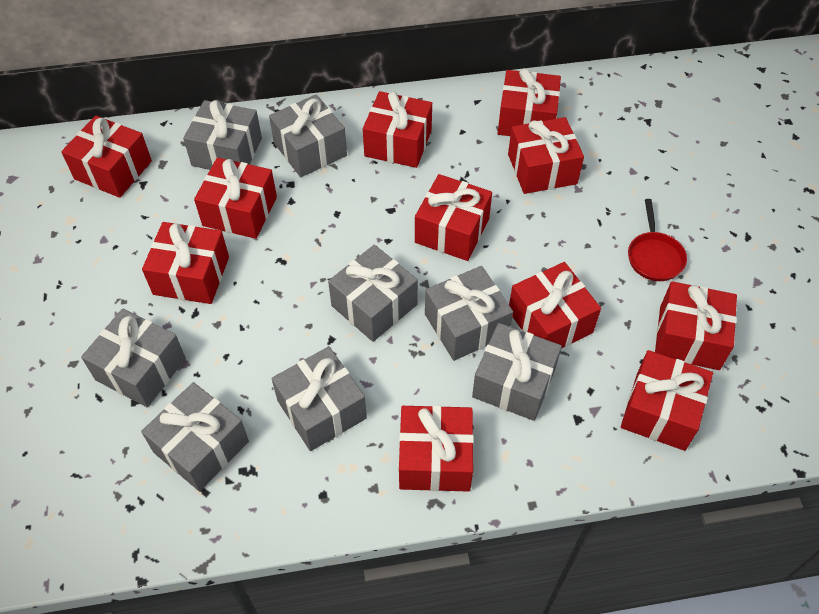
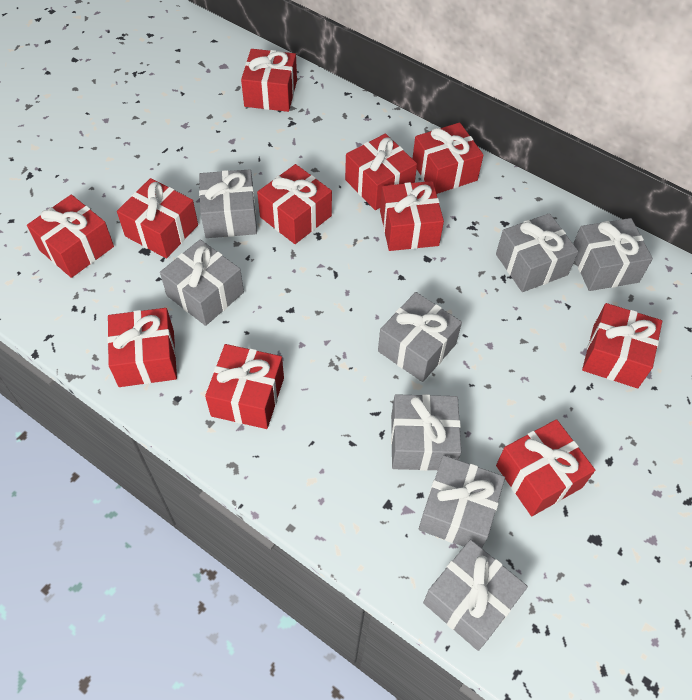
red pan: 1 -> 0

